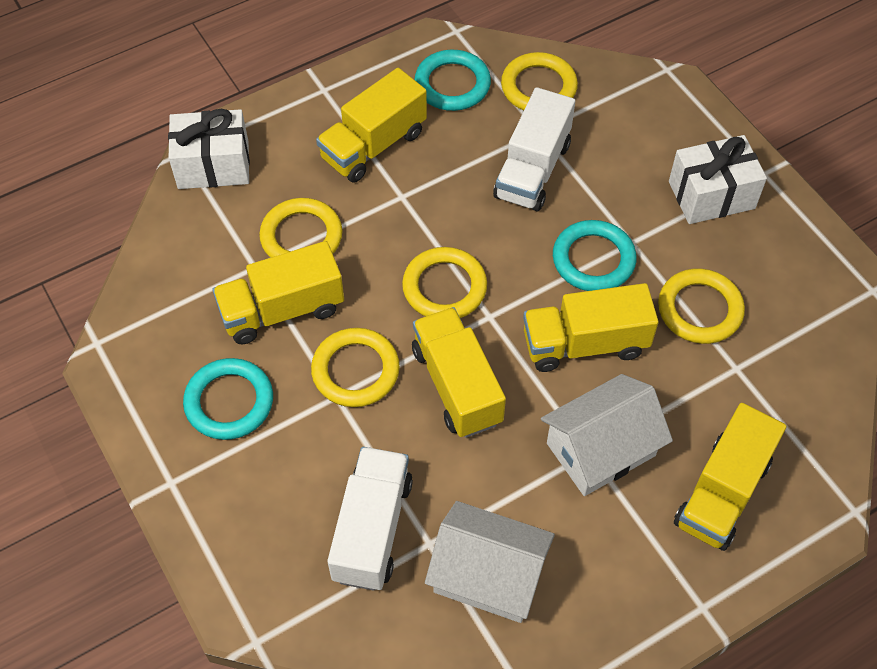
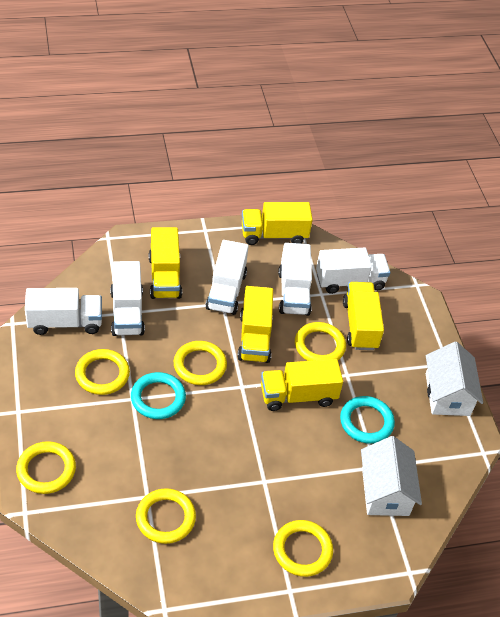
turquoise ring: 3 -> 2
white gift: 2 -> 0
white truck: 2 -> 5
yellow ring: 5 -> 6

